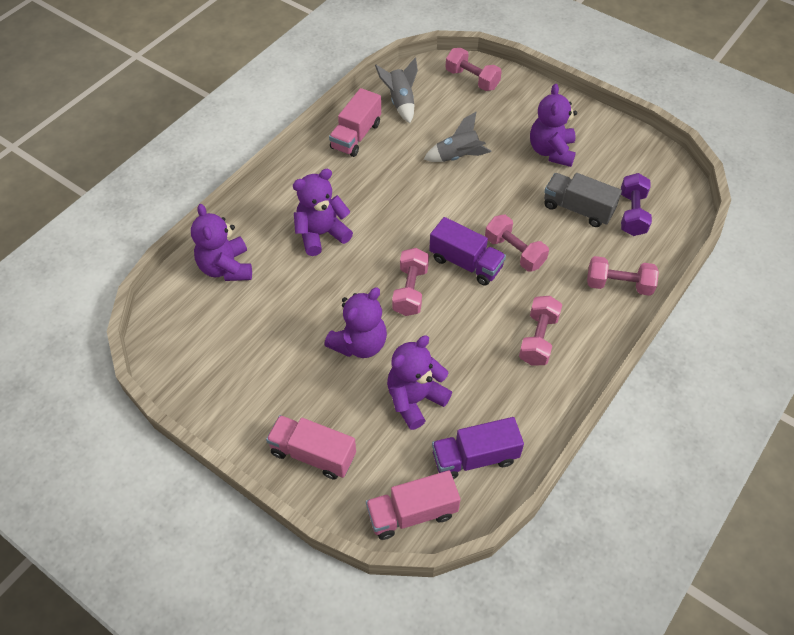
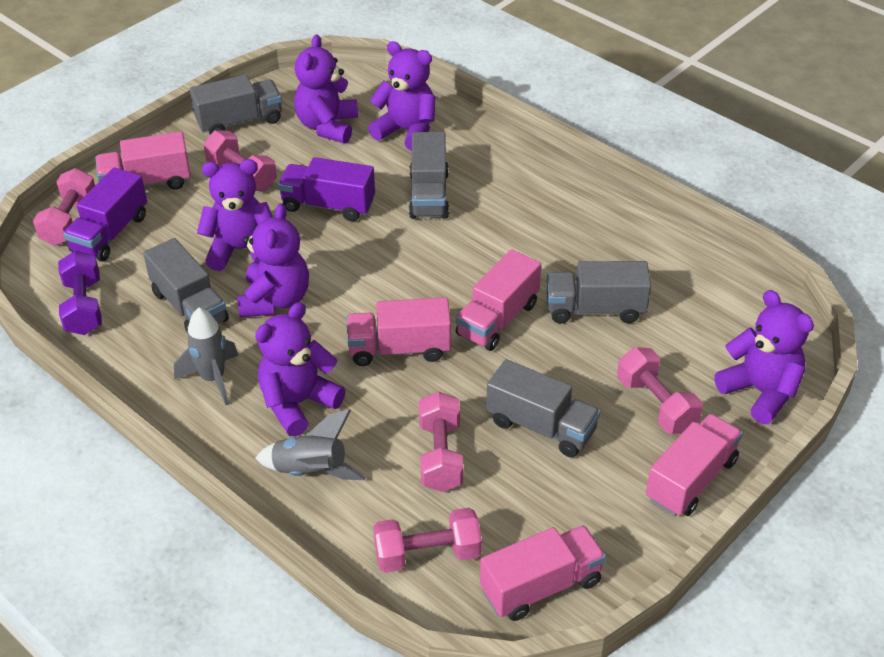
grey truck: 1 -> 5
pink truck: 3 -> 5
purple teddy bear: 5 -> 6

